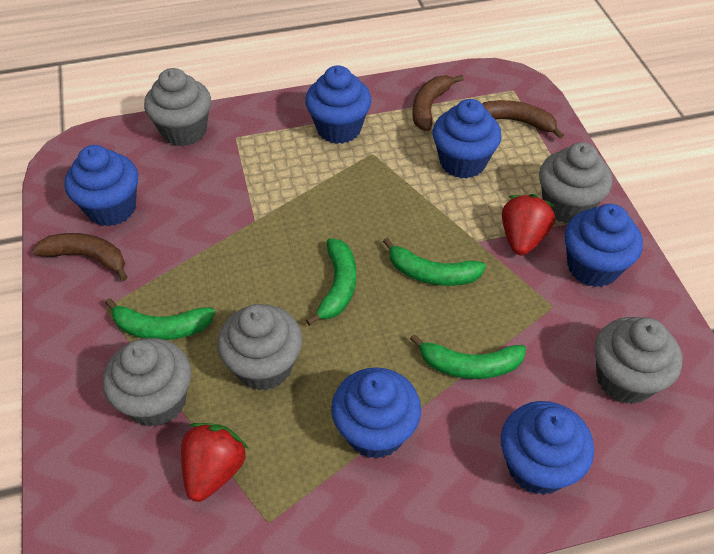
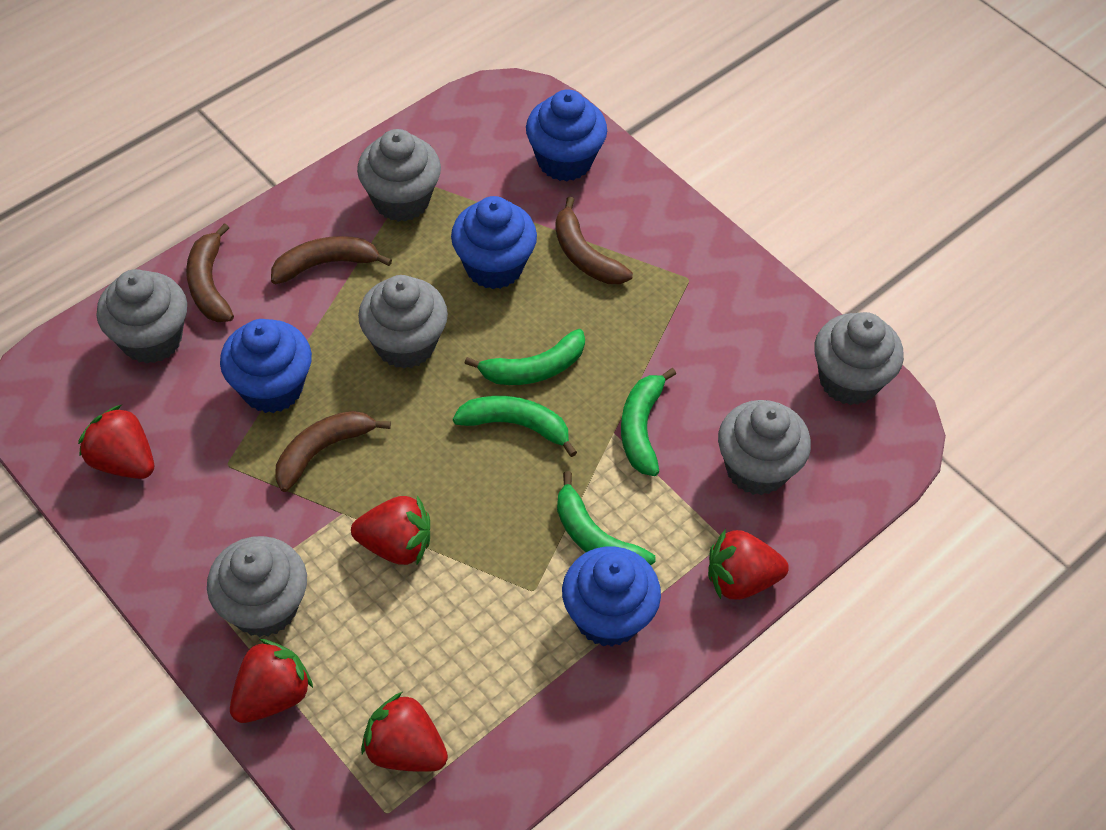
blue cupcake: 6 -> 4
brown banana: 3 -> 4
grey cupcake: 5 -> 6
red strawberry: 2 -> 5

